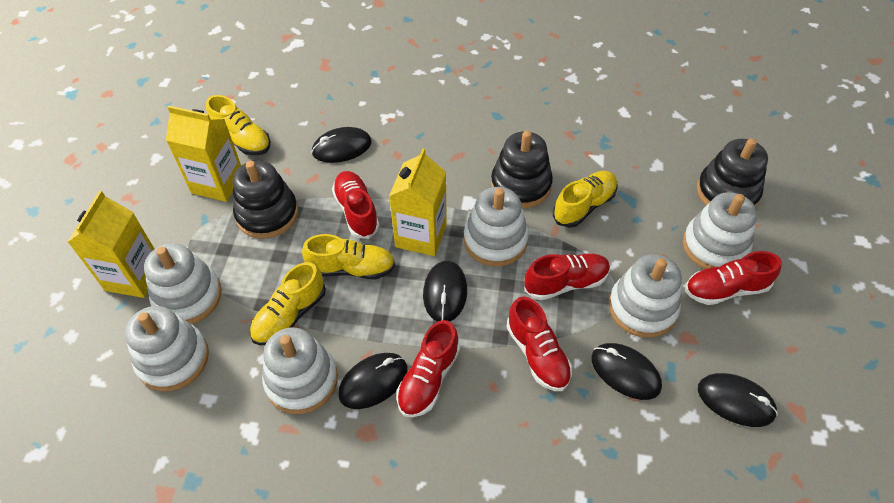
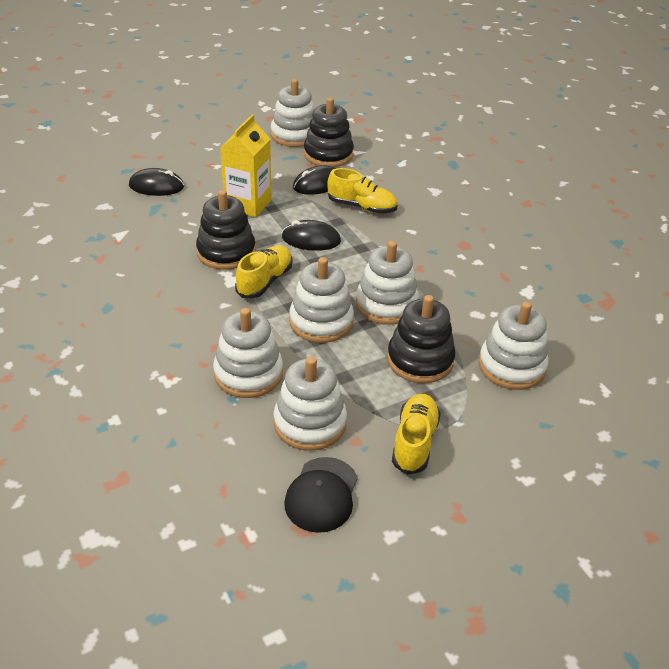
black cap: 0 -> 1
black mouse: 5 -> 3
red shoe: 5 -> 0
yellow carton: 3 -> 1
yellow shoe: 4 -> 3

